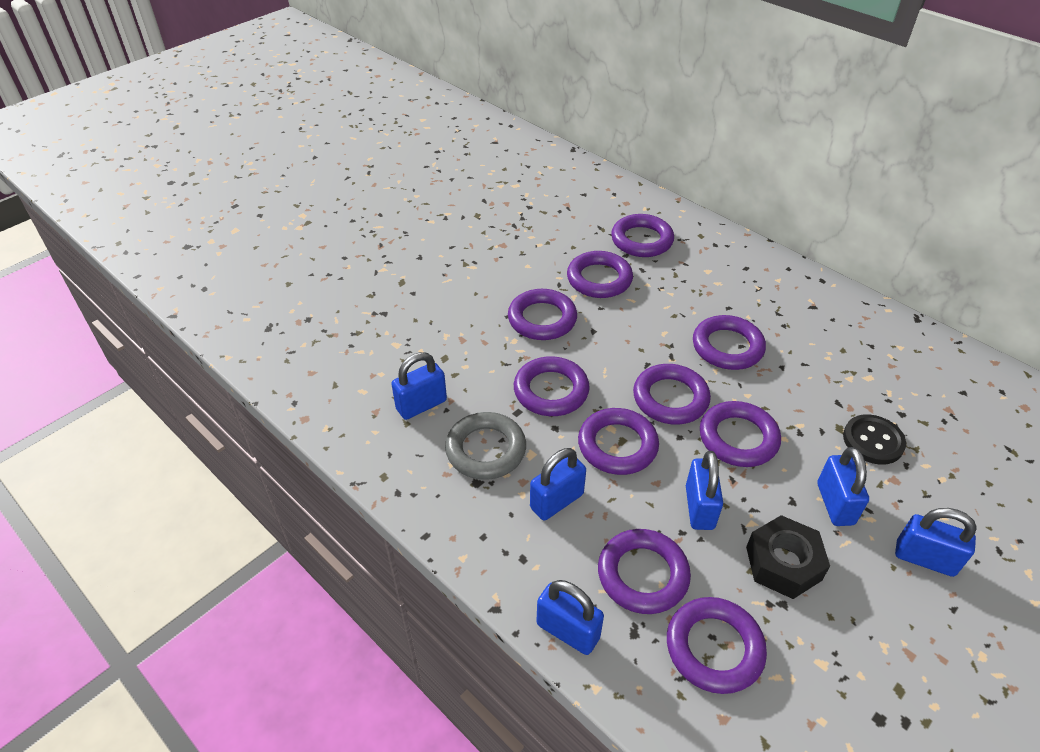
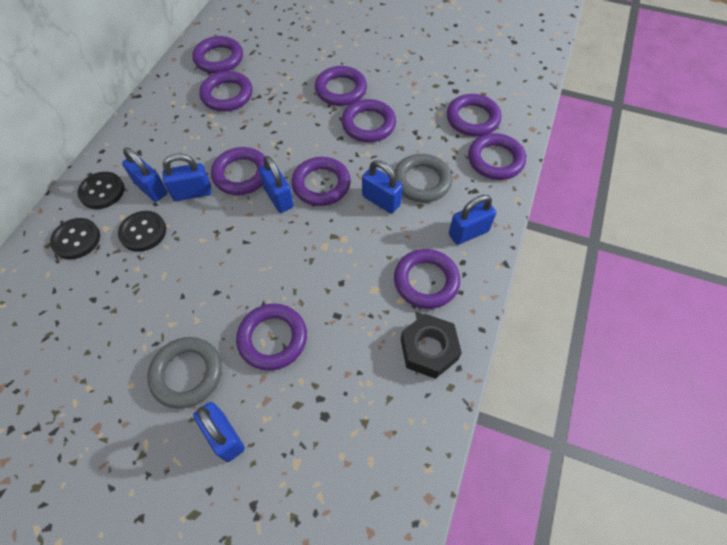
black button: 1 -> 3
grey ring: 1 -> 2

